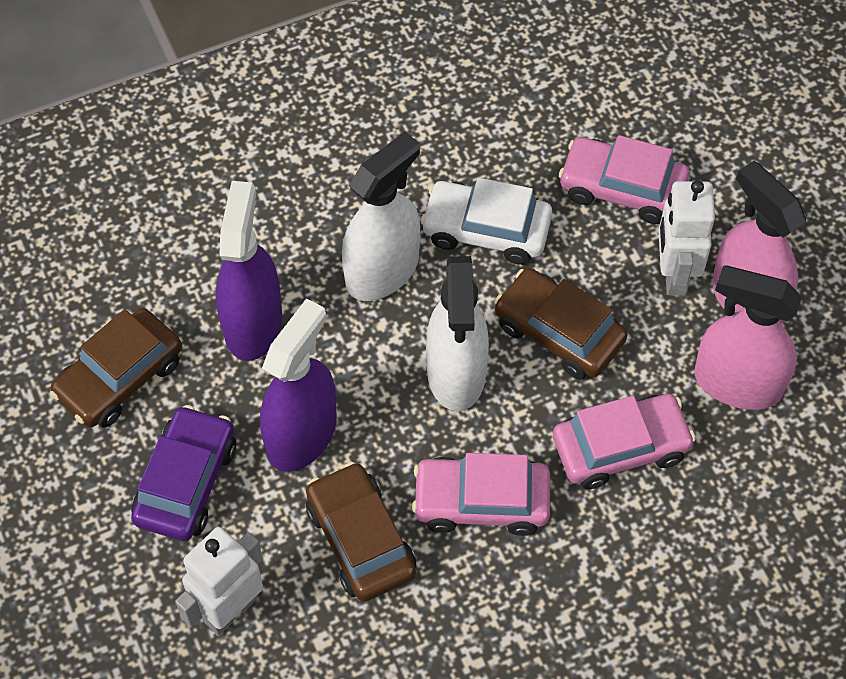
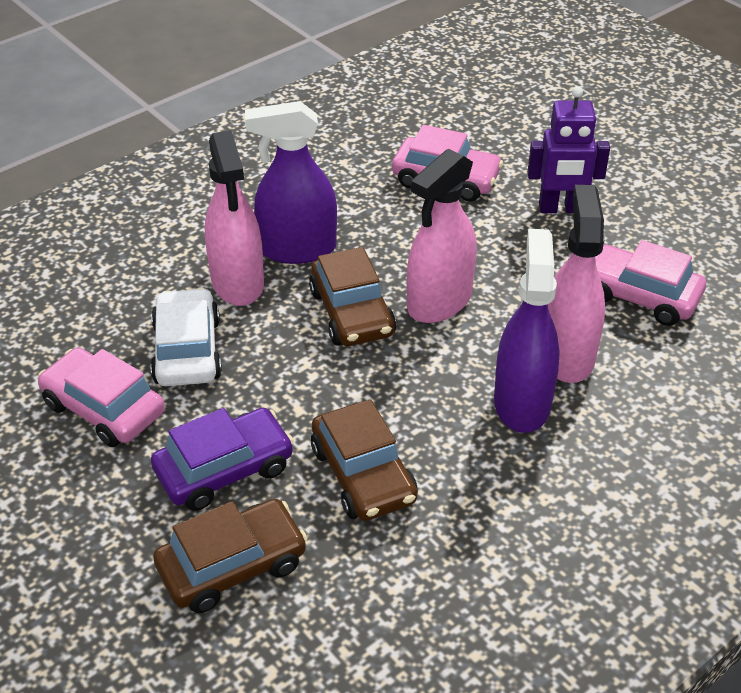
pink spray bottle: 2 -> 3
purple robot: 0 -> 1
white robot: 2 -> 0
white spray bottle: 2 -> 0

